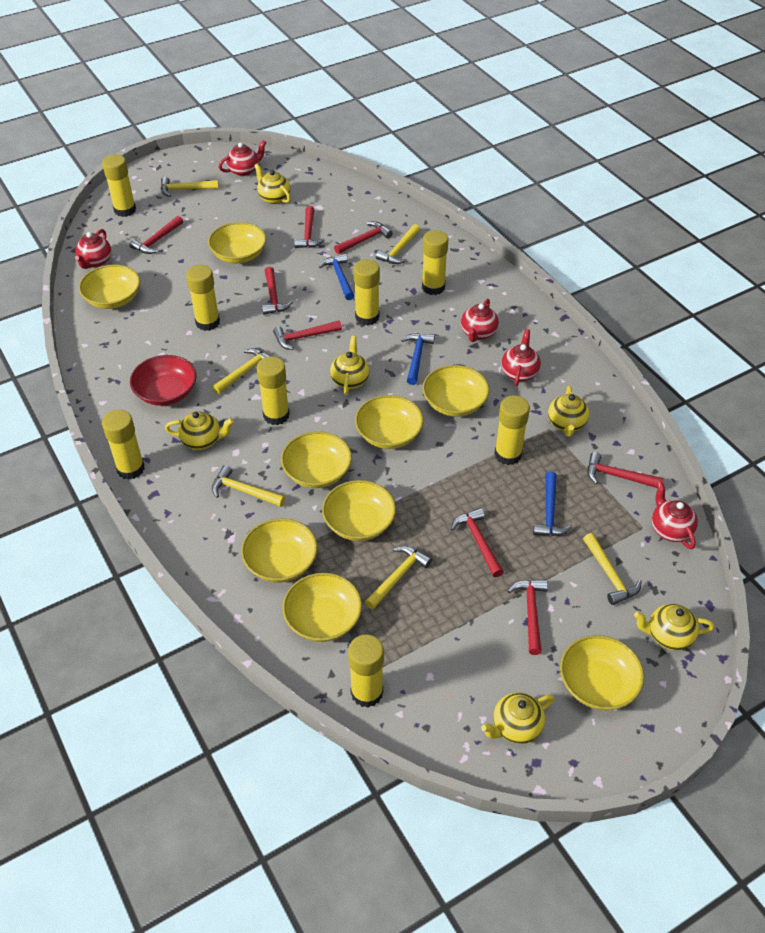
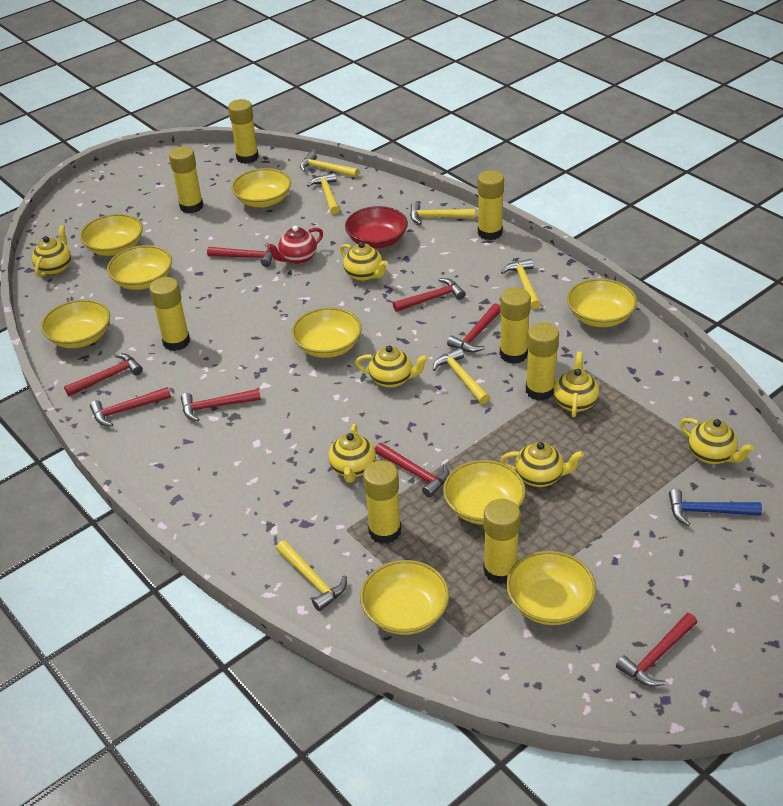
blue hammer: 3 -> 1
red teapot: 5 -> 1
yellow teapot: 6 -> 7

